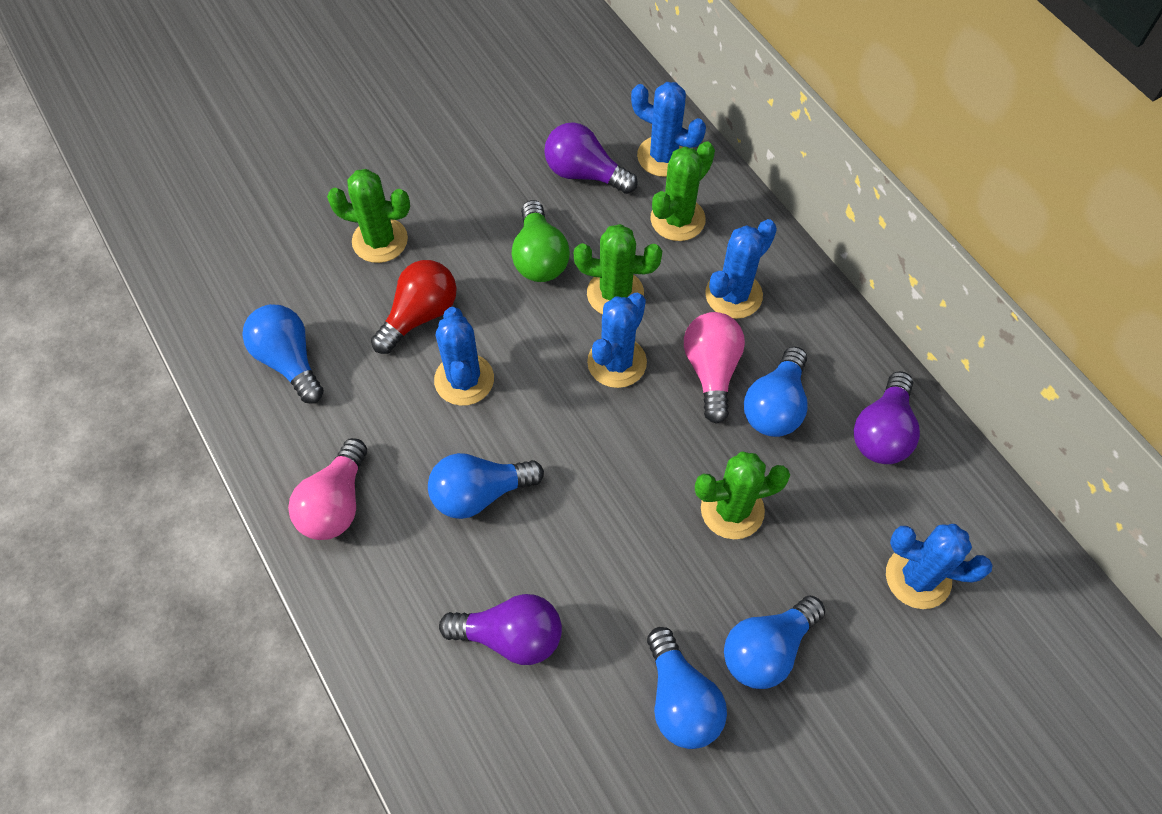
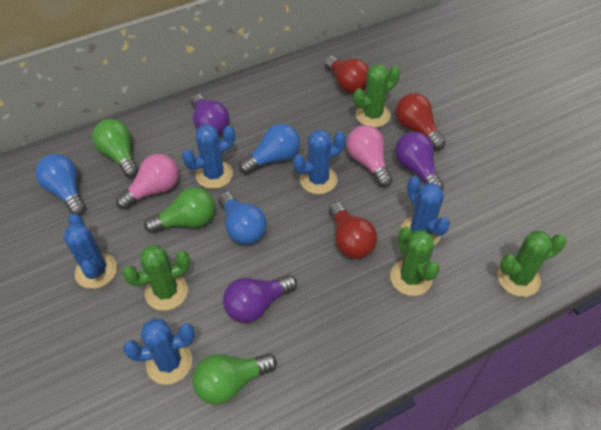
blue light bulb: 5 -> 3
green light bulb: 1 -> 3
red light bulb: 1 -> 3

